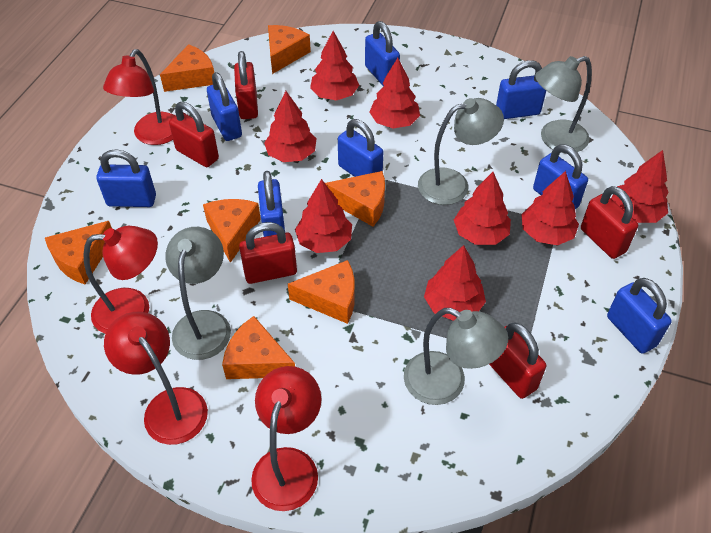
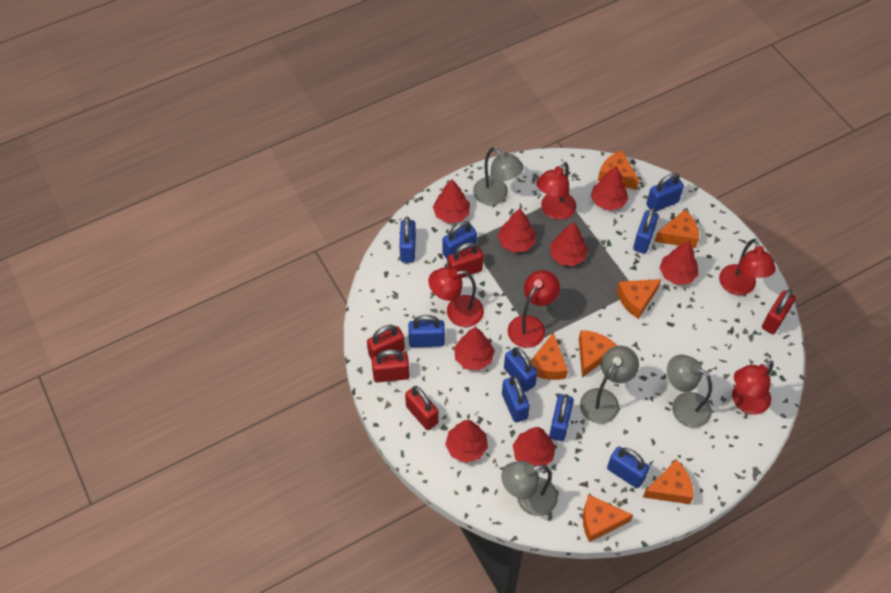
blue padlock: 8 -> 9
red lamp: 4 -> 5

